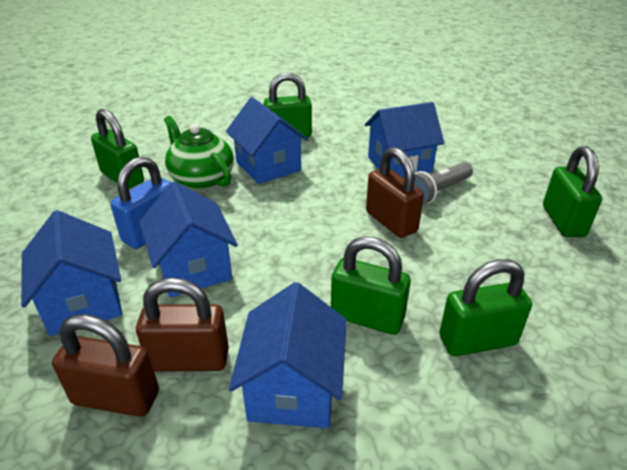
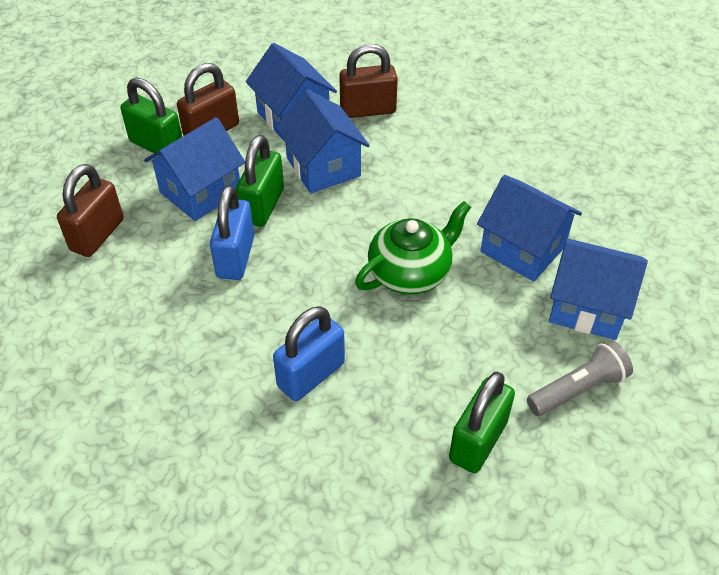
blue padlock: 1 -> 2
green padlock: 5 -> 3

